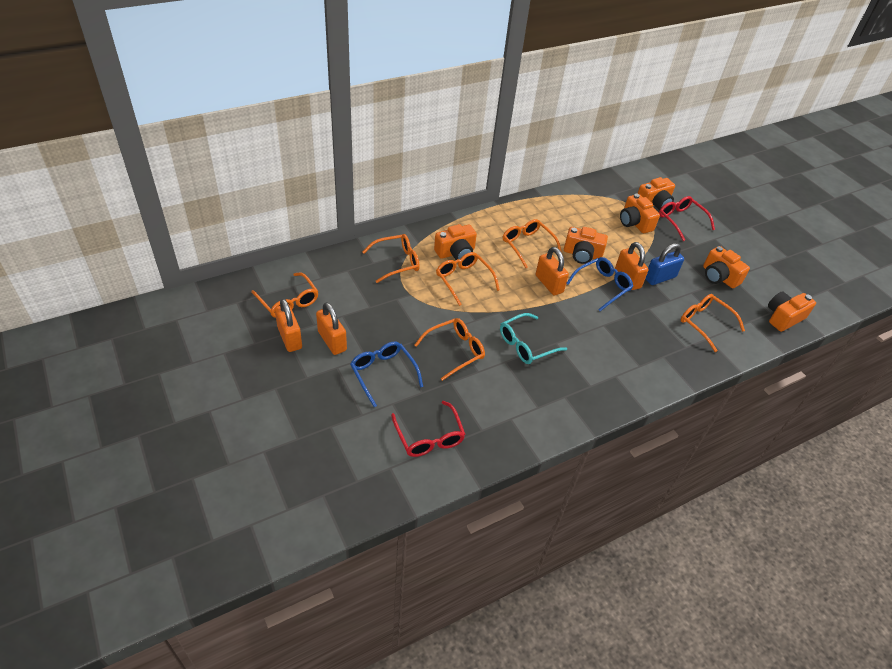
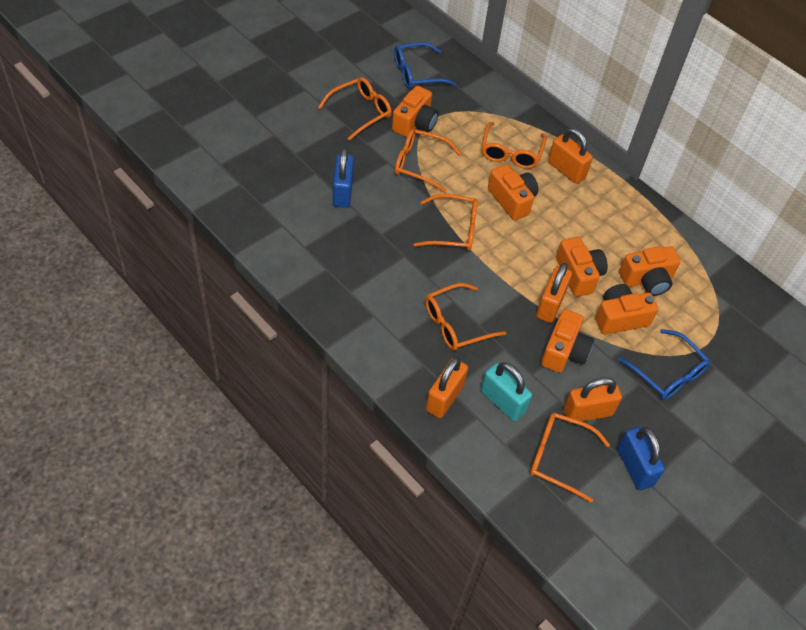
blue padlock: 1 -> 2
red glasses: 2 -> 0
turquoise glasses: 1 -> 0
turquoise padlock: 0 -> 1

